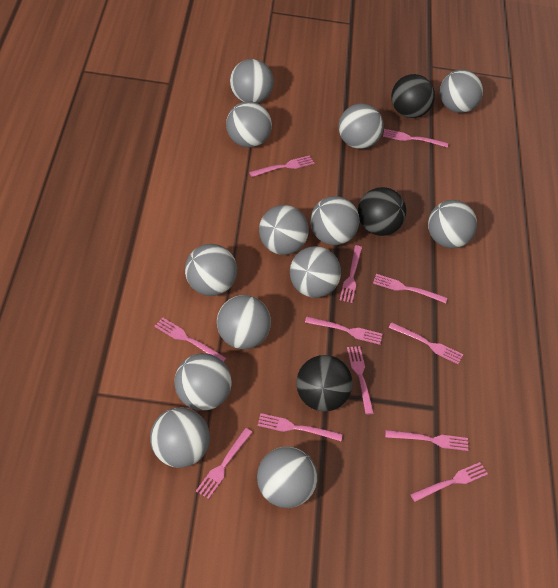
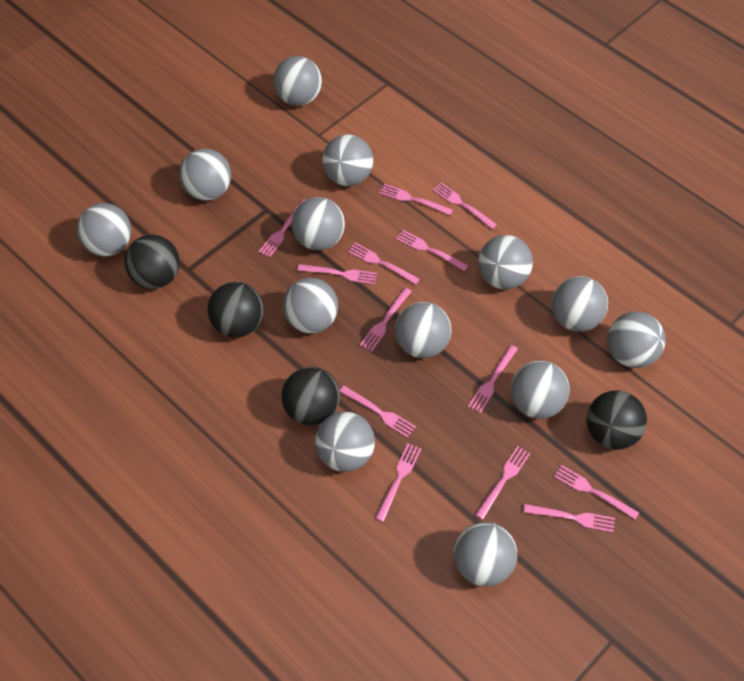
black ball: 3 -> 4
pink fork: 12 -> 13

